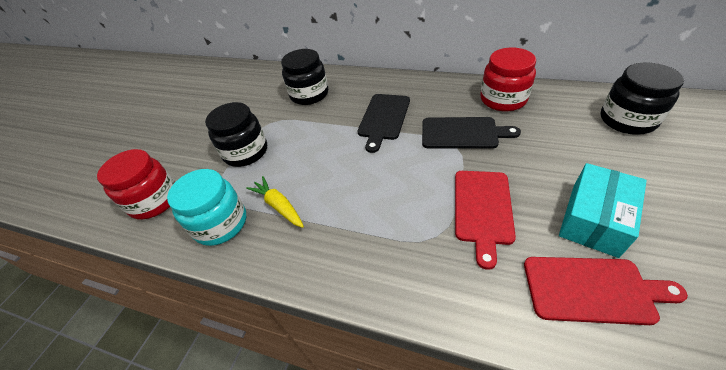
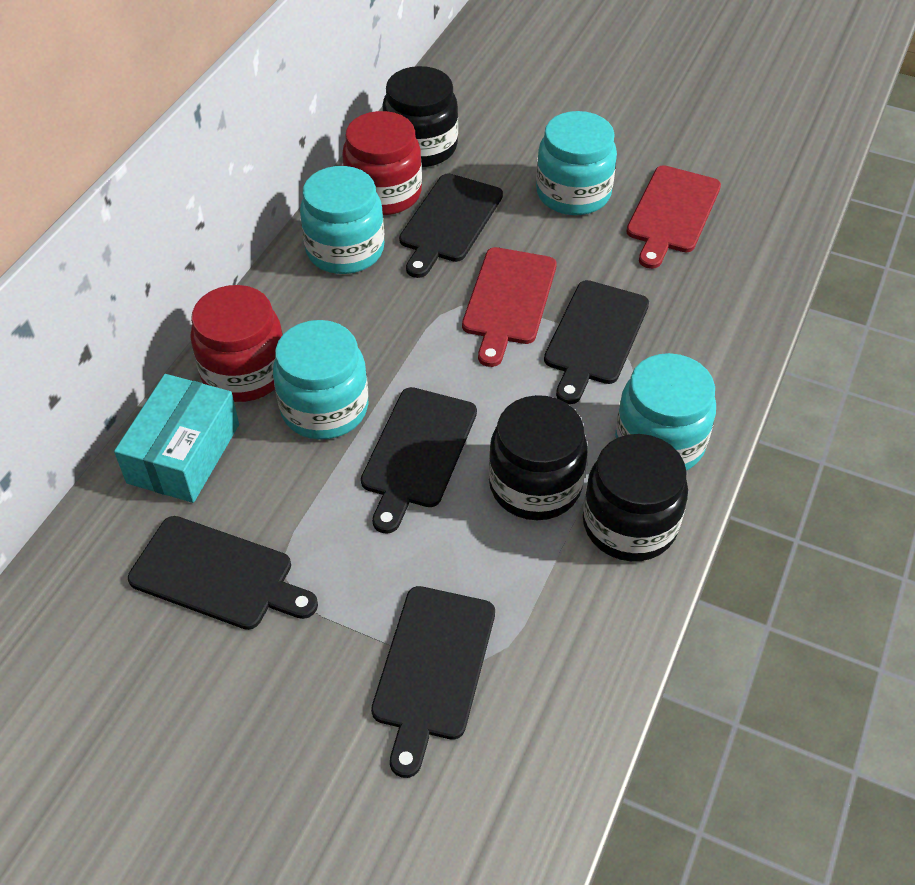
black cutting board: 2 -> 5
turquoise jar: 1 -> 4
yellow carrot: 1 -> 0

